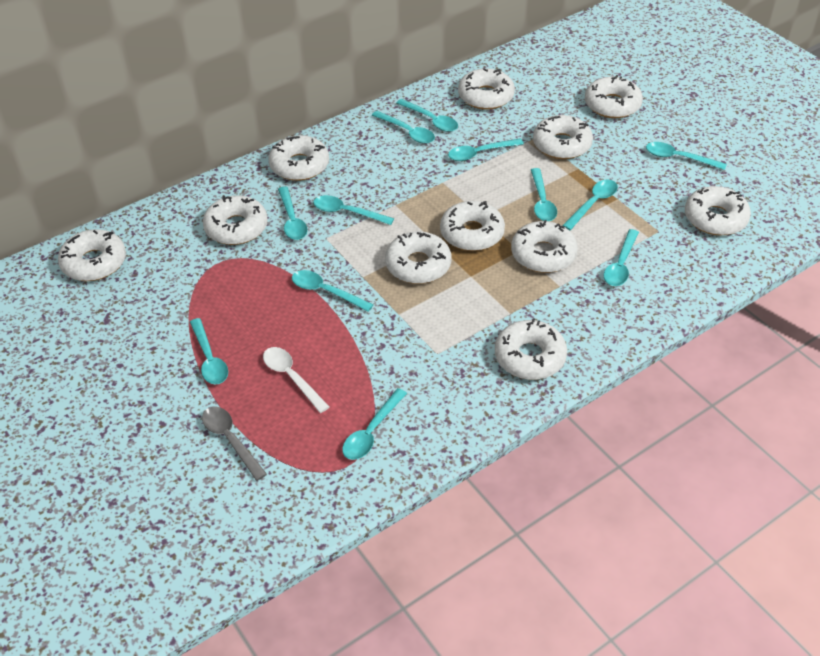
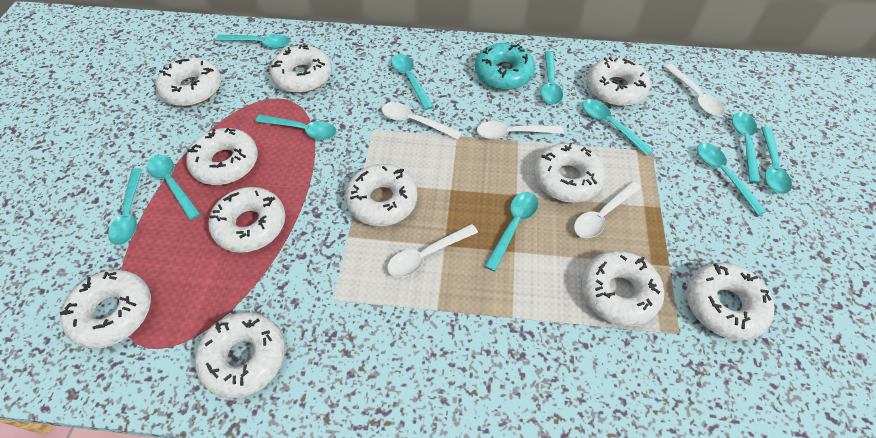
grey spoon: 1 -> 0
turquoise donut: 0 -> 1
turquoise spoon: 12 -> 11
white spoon: 1 -> 5

